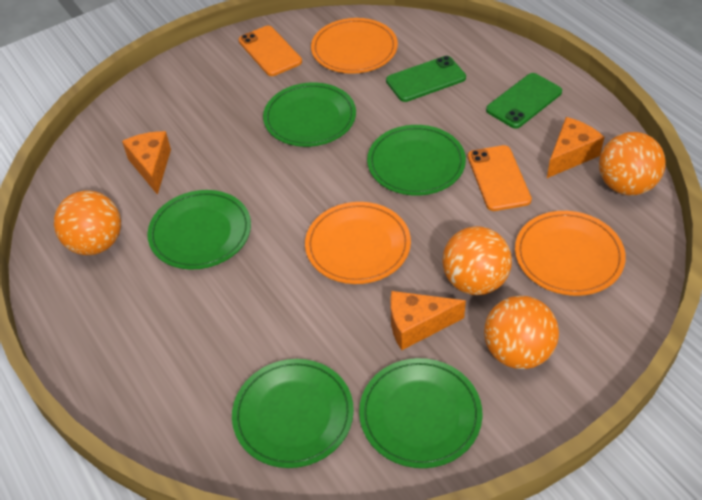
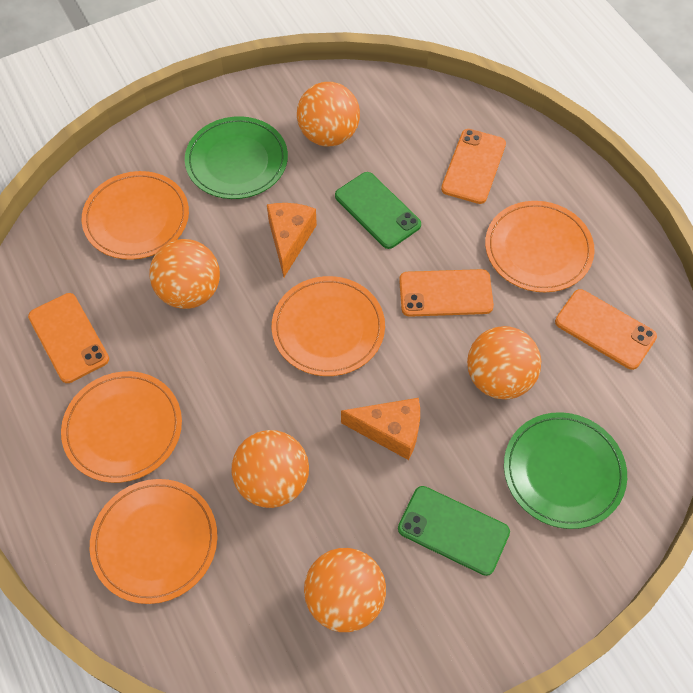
green plate: 5 -> 2
orange ball: 4 -> 5
orange cheese: 3 -> 2
orange phone: 2 -> 4
orange plate: 3 -> 5

